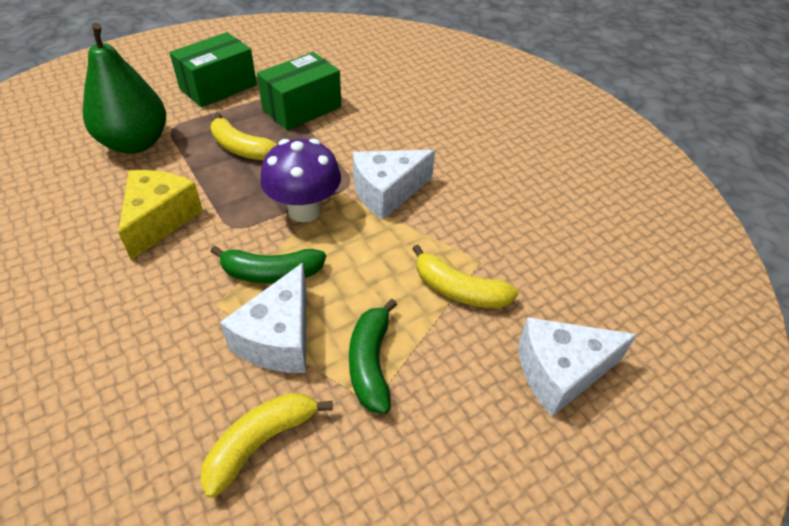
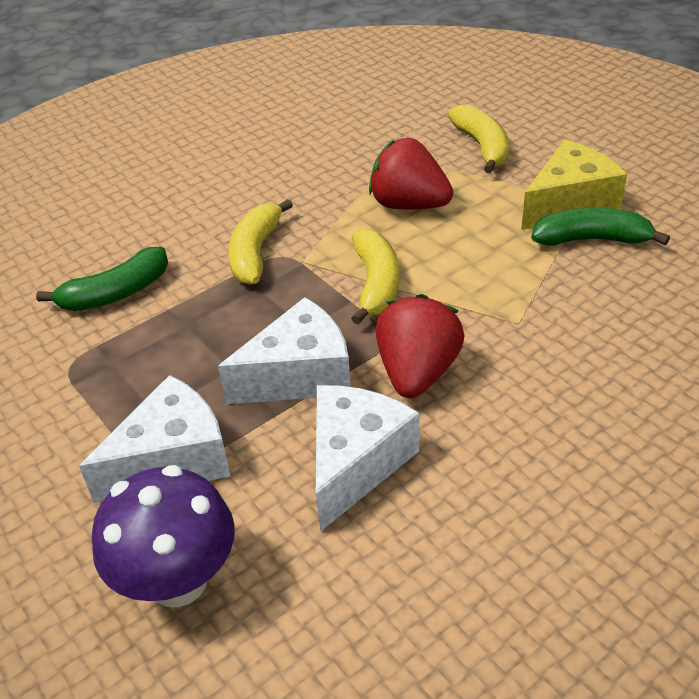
green box: 2 -> 0
green pear: 1 -> 0
red strawberry: 0 -> 2

